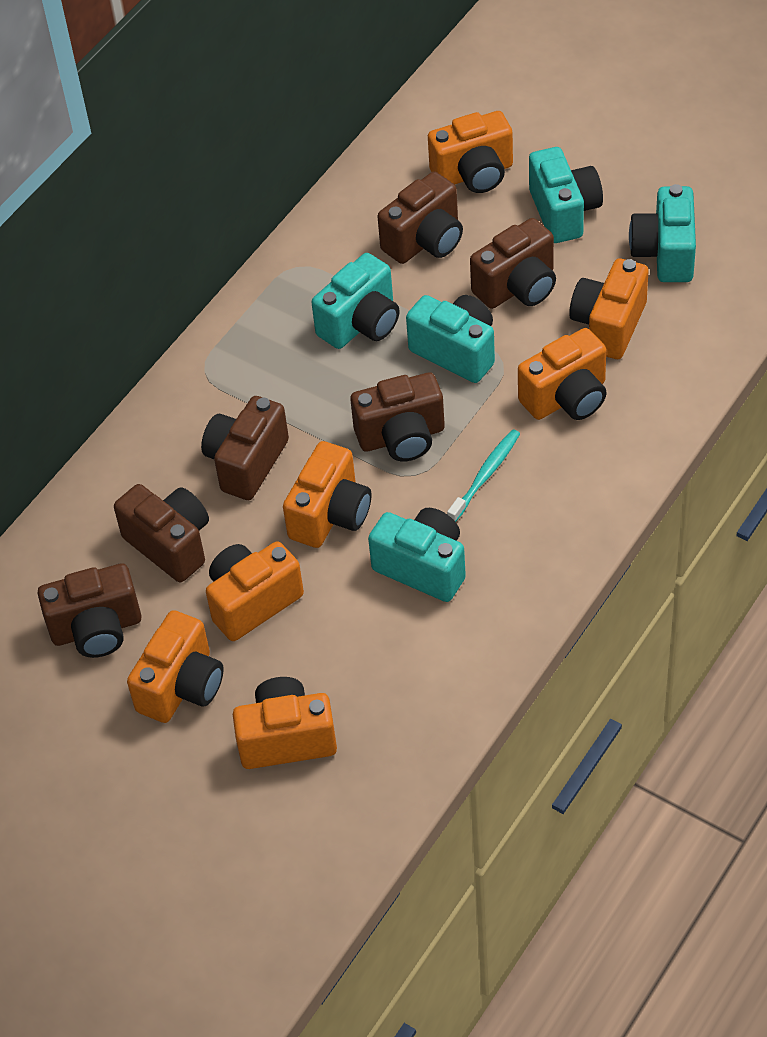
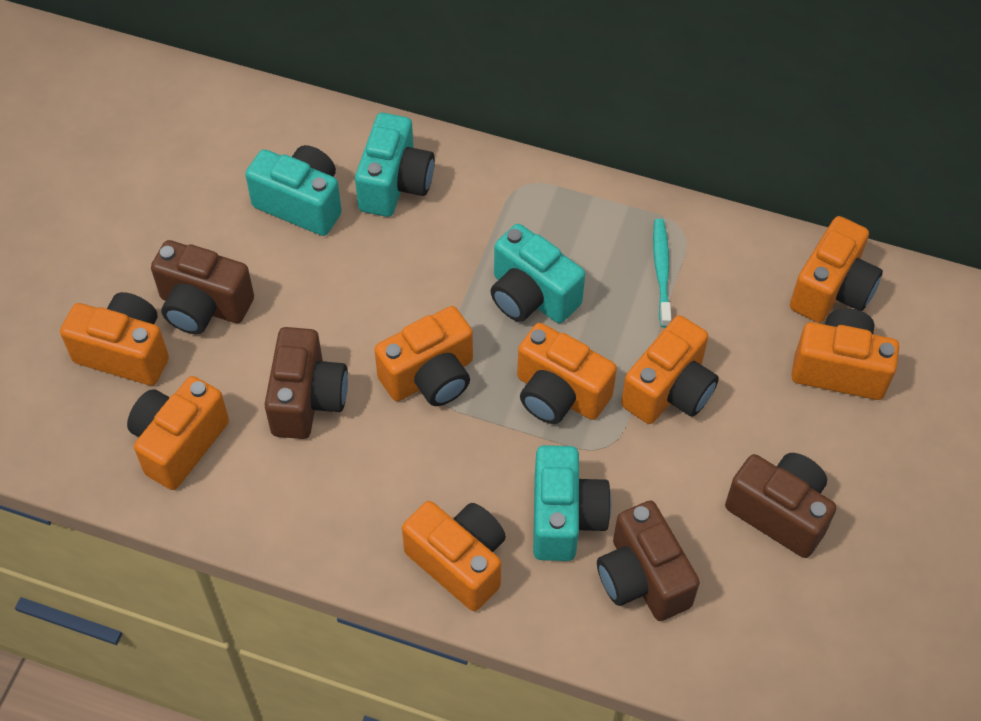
brown camera: 6 -> 4
orange camera: 7 -> 8
turquoise camera: 5 -> 4

